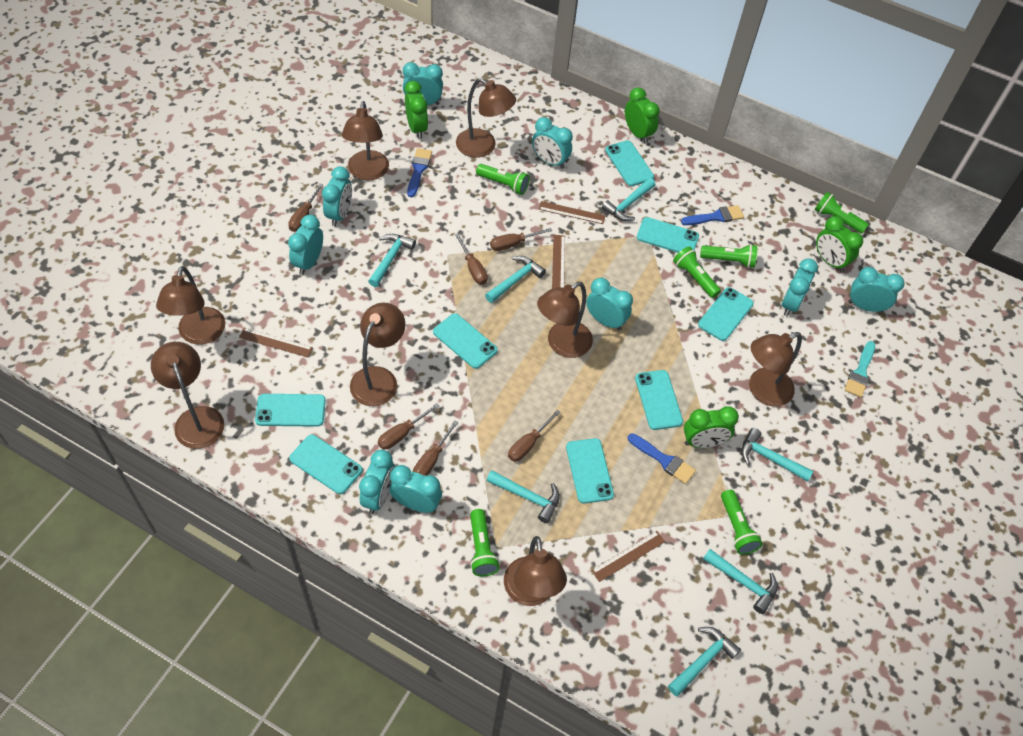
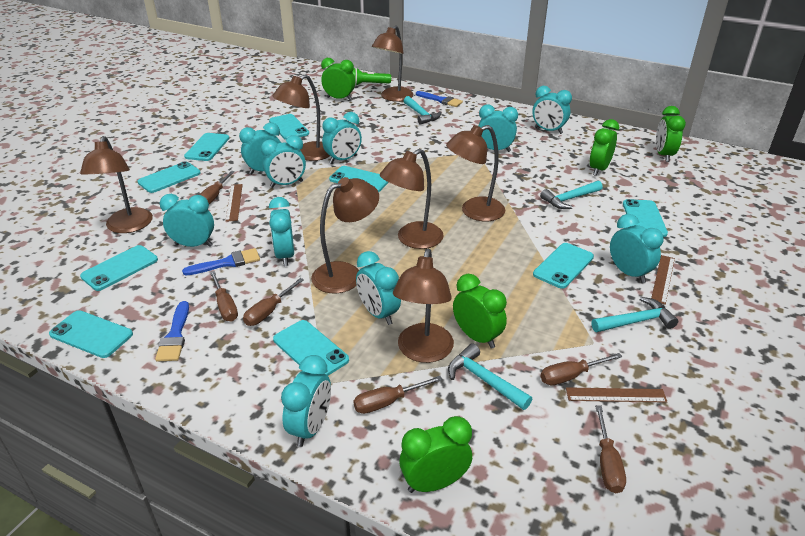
brown lamp: 8 -> 7
brown ruler: 4 -> 3
green clock: 4 -> 5
green flashlight: 6 -> 1
turquoise brush: 1 -> 0
turquoise clock: 9 -> 10
turquoise hammer: 7 -> 4
turquoise phone: 8 -> 9

